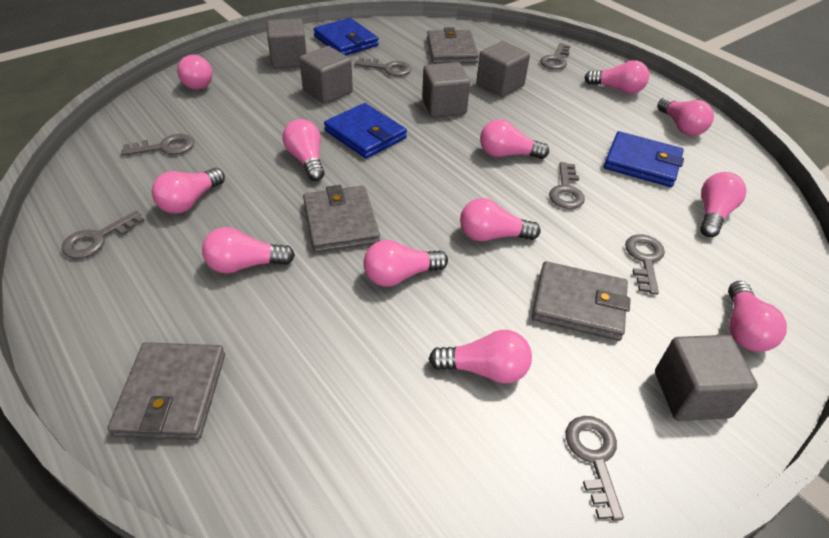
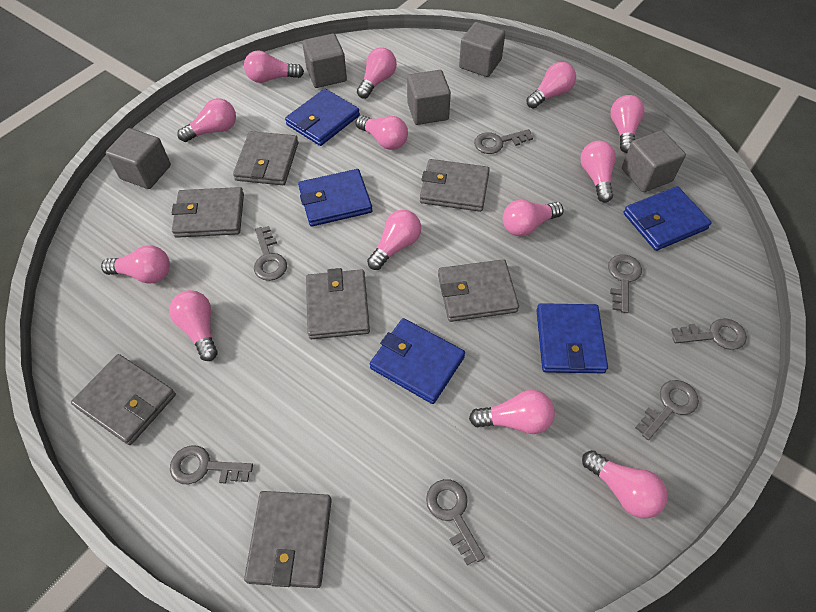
blue wallet: 3 -> 5
grey wallet: 4 -> 7
pink light bulb: 12 -> 13

